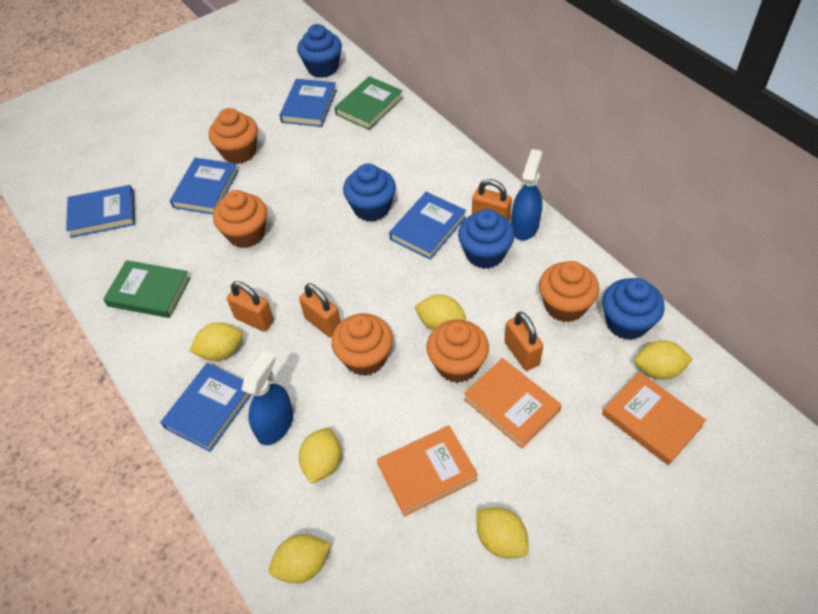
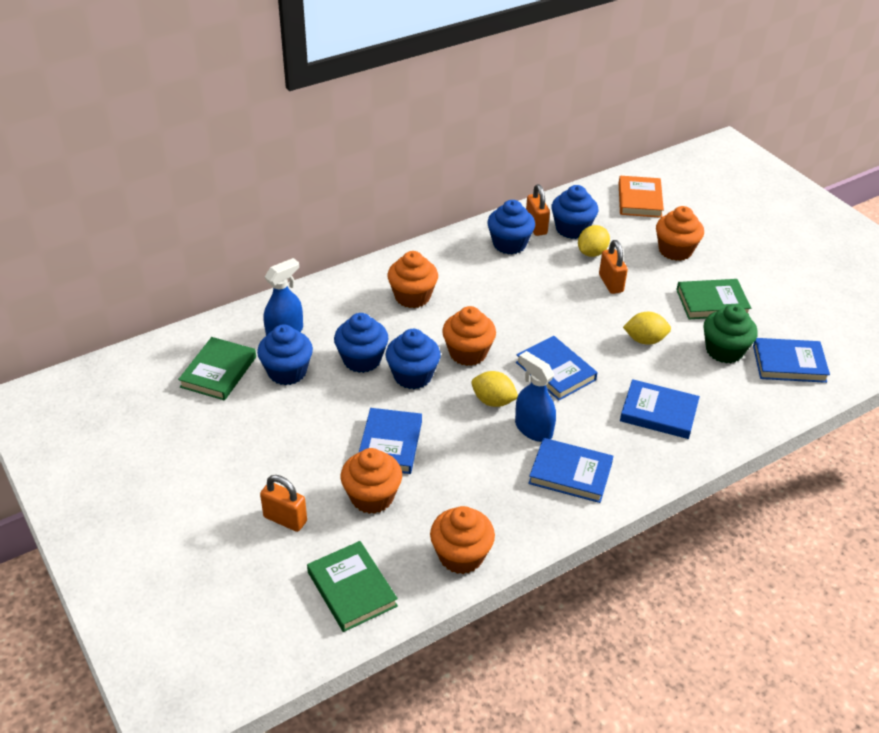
blue cupcake: 4 -> 5
green book: 2 -> 3
green cupcake: 0 -> 1
orange book: 3 -> 1
orange padlock: 4 -> 3
yellow lemon: 6 -> 3

